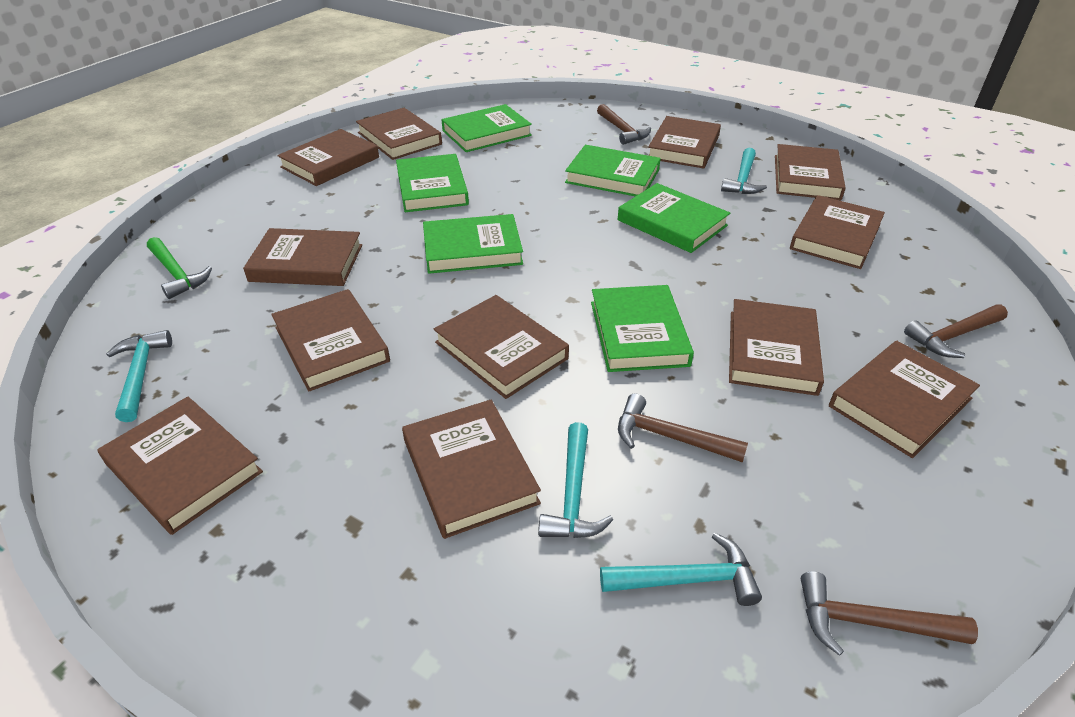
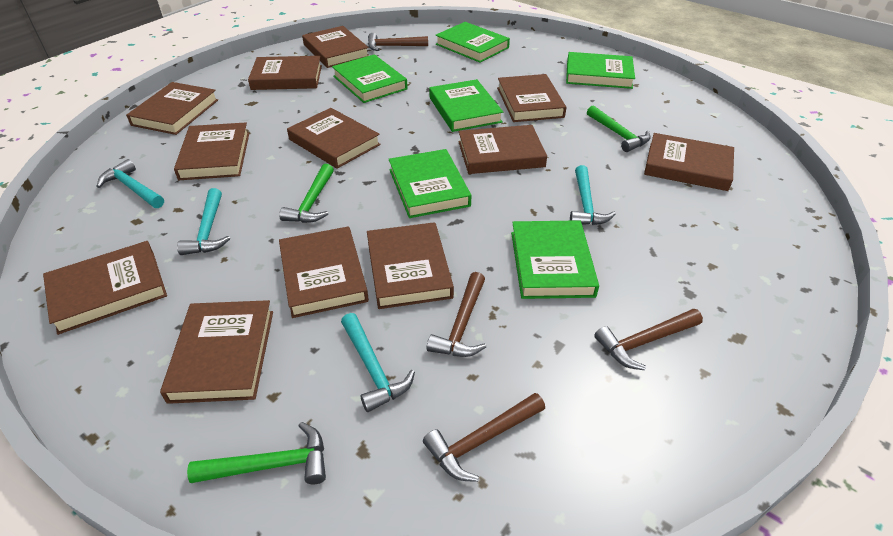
green hammer: 1 -> 3

